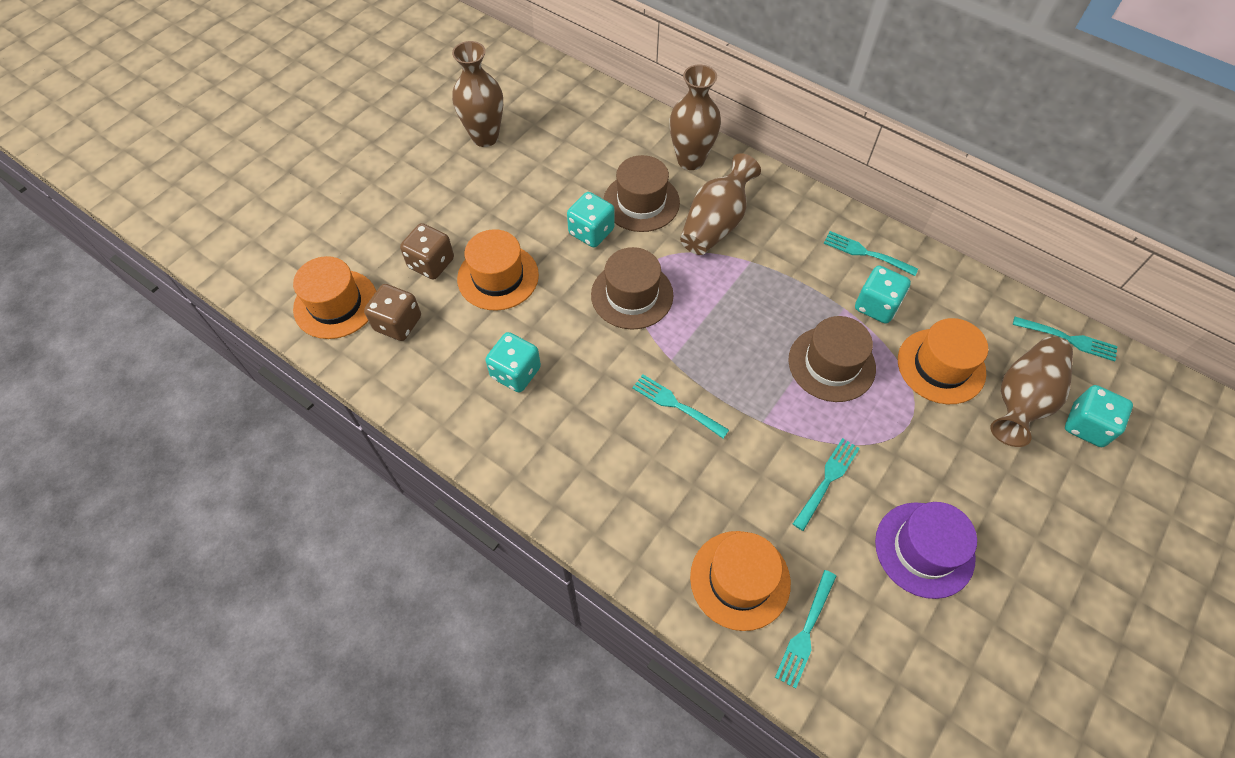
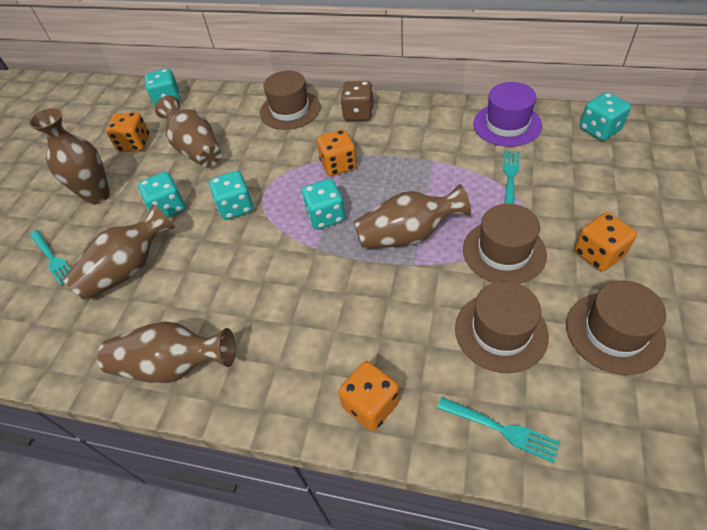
brown dice: 2 -> 1
brown hat: 3 -> 4
brown vase: 4 -> 5
orange dice: 0 -> 4
orange hat: 4 -> 0
turquoise dice: 4 -> 5
turquoise fork: 5 -> 3

